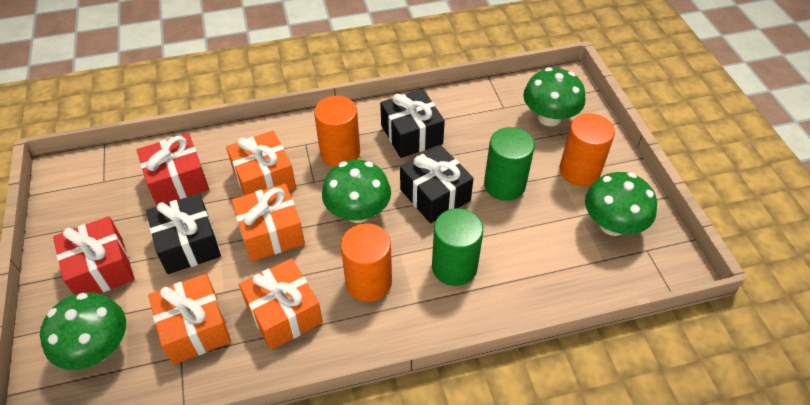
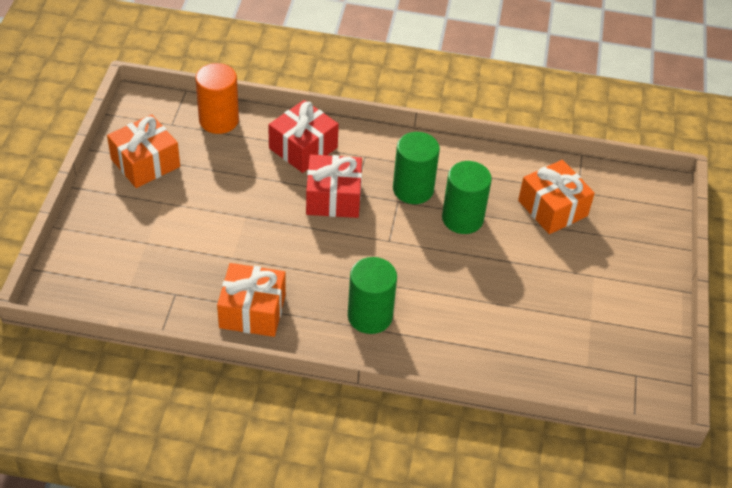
black gift: 3 -> 0
green cylinder: 2 -> 3
green mushroom: 4 -> 0
orange cylinder: 3 -> 1
orange gift: 4 -> 3

